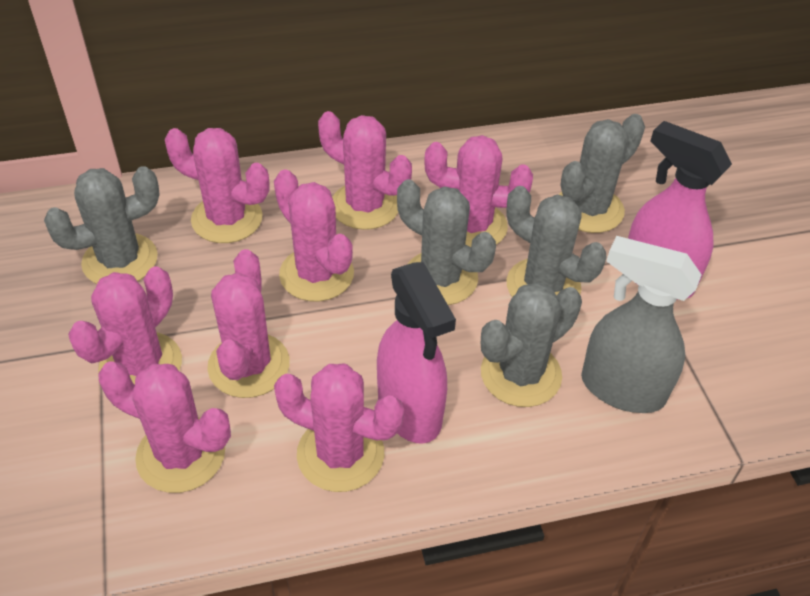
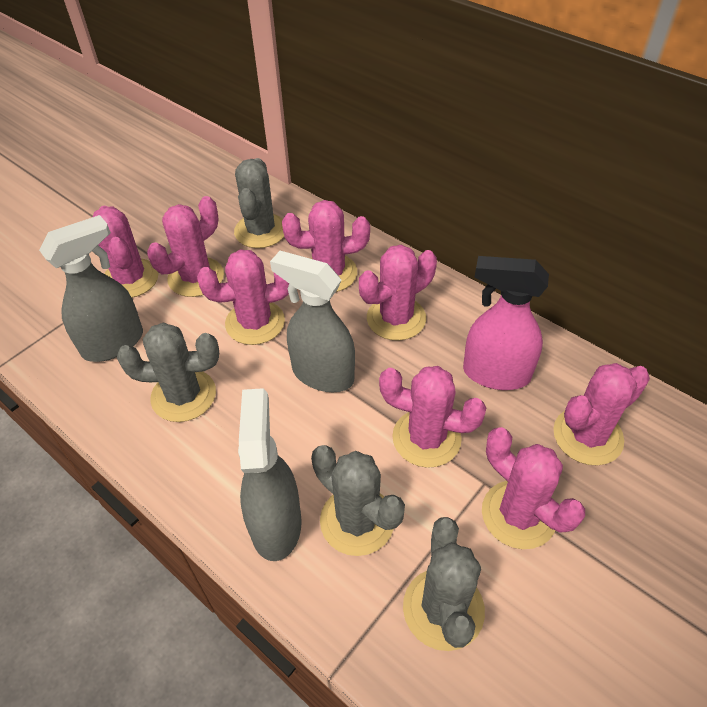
grey cactus: 5 -> 4
grey spray bottle: 1 -> 3
pink spray bottle: 2 -> 1

